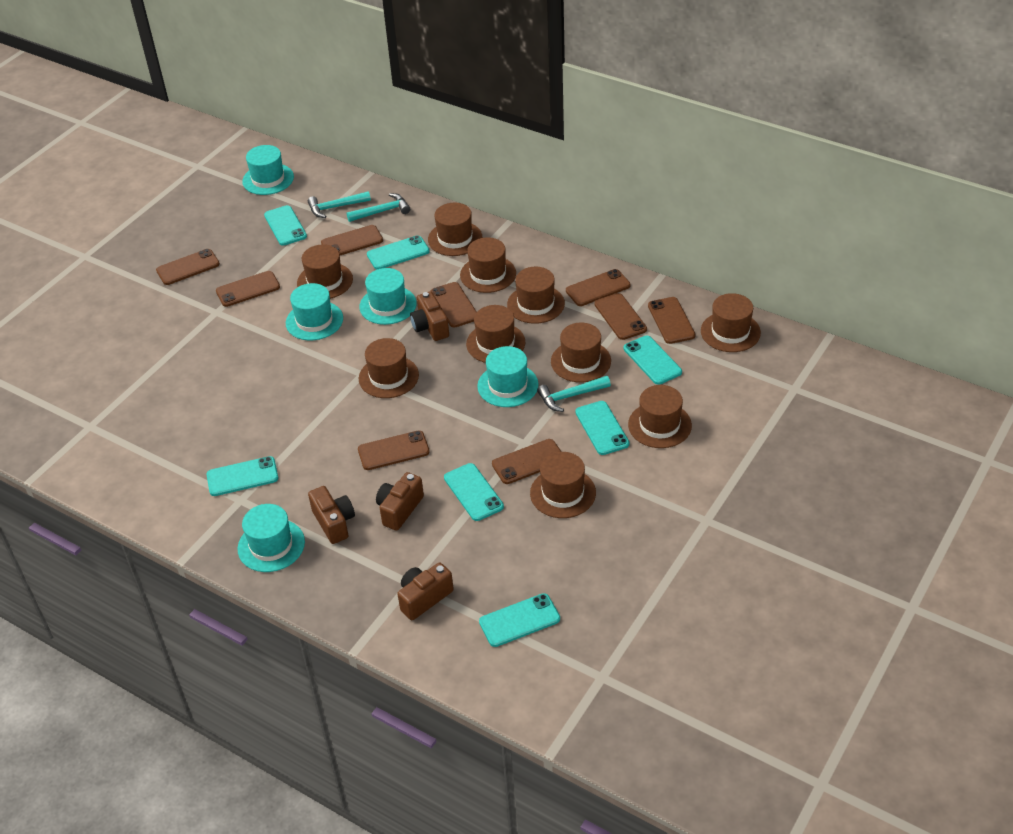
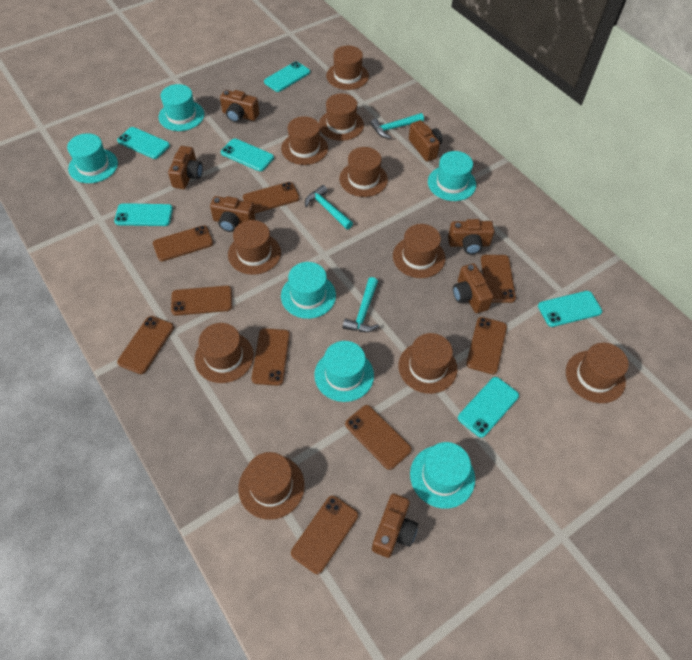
brown camera: 4 -> 7
turquoise hat: 5 -> 6
turquoise phone: 7 -> 6

